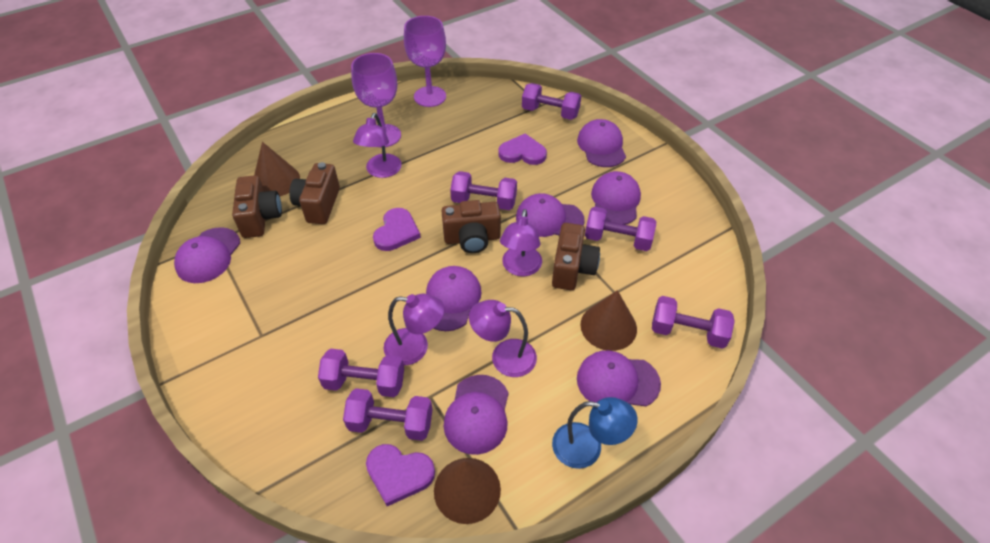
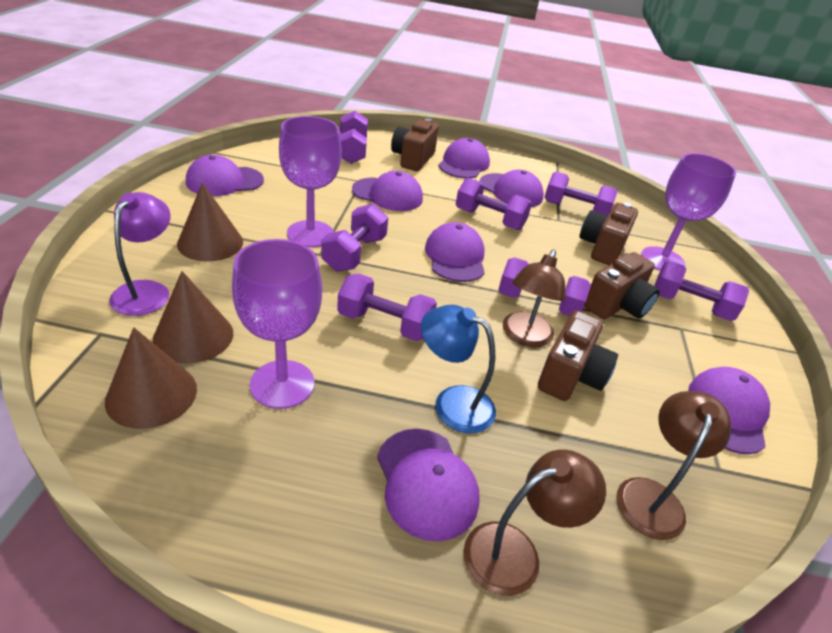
brown lamp: 0 -> 3
purple dumbbell: 6 -> 7
purple goblet: 2 -> 3
purple heart: 3 -> 0
purple lamp: 4 -> 1

